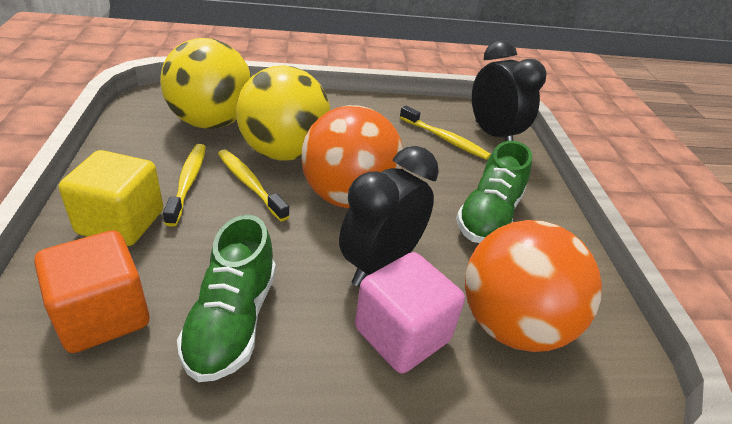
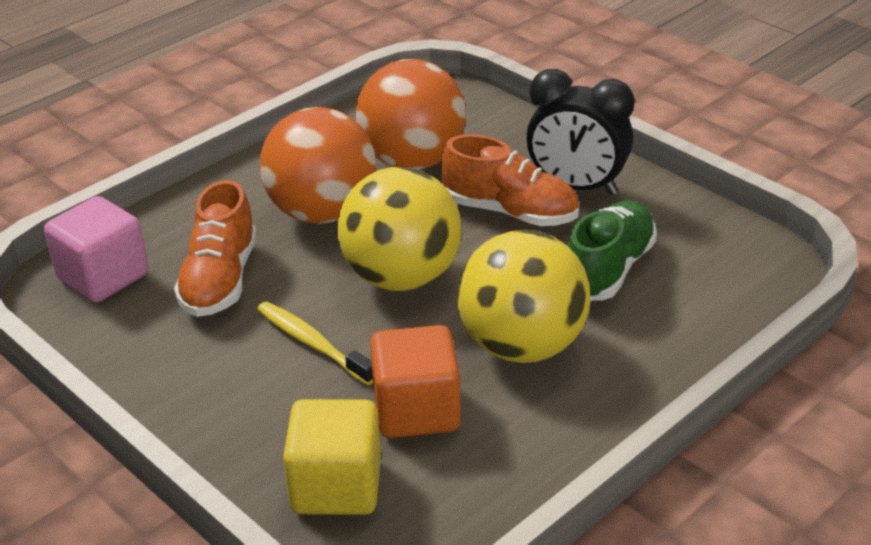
black clock: 2 -> 1
green shoe: 2 -> 1
orange shoe: 0 -> 2
yellow toothbrush: 3 -> 1

